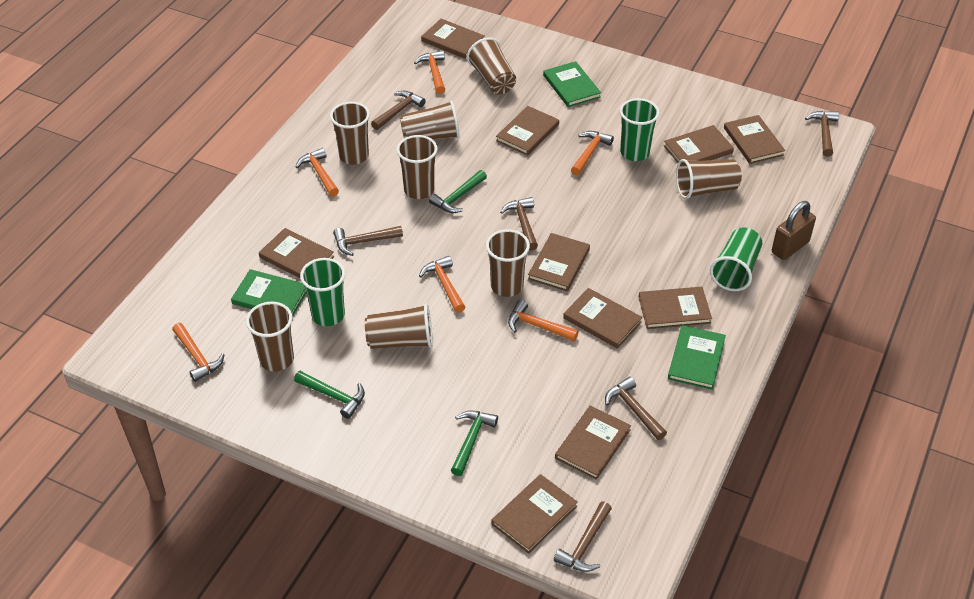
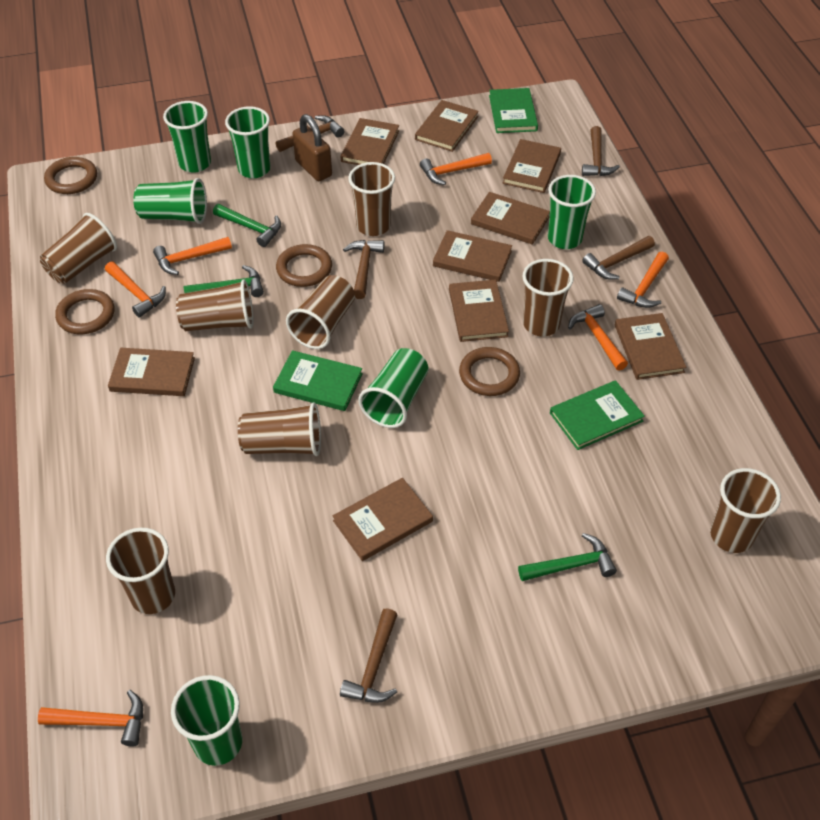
brown book: 10 -> 9
brown hammer: 6 -> 5
brown ring: 0 -> 4
green cup: 3 -> 6

